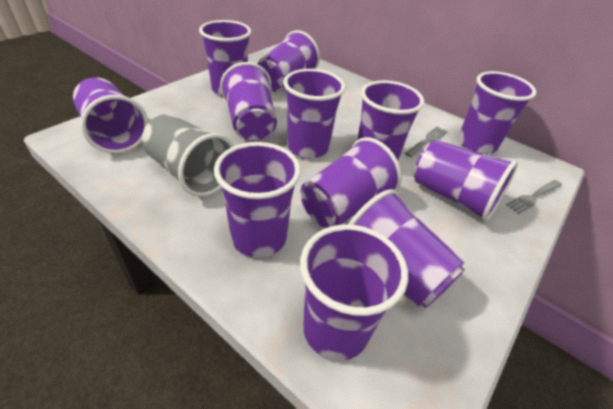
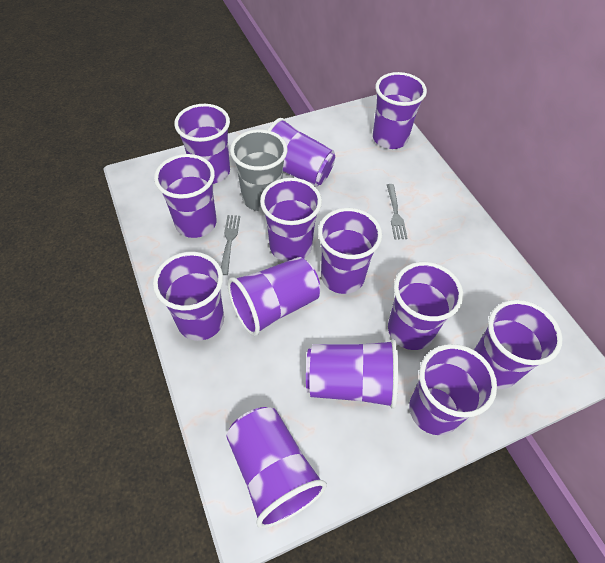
purple cup: 12 -> 13

